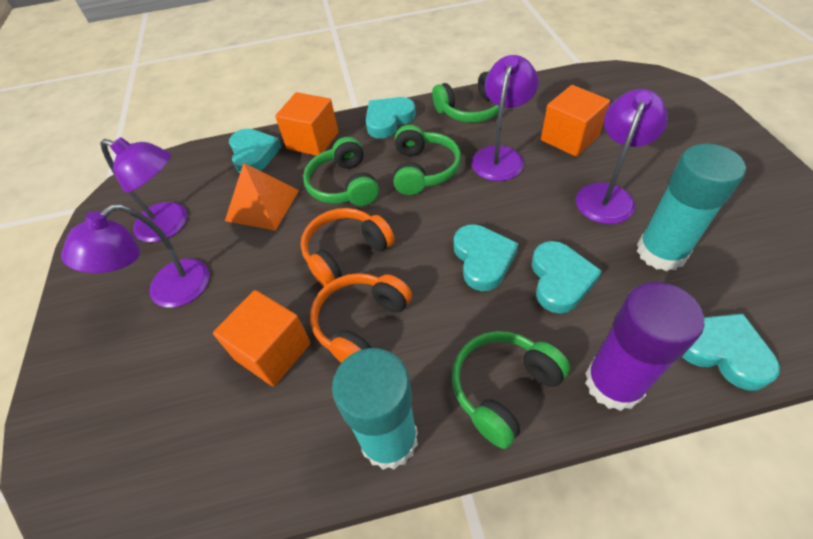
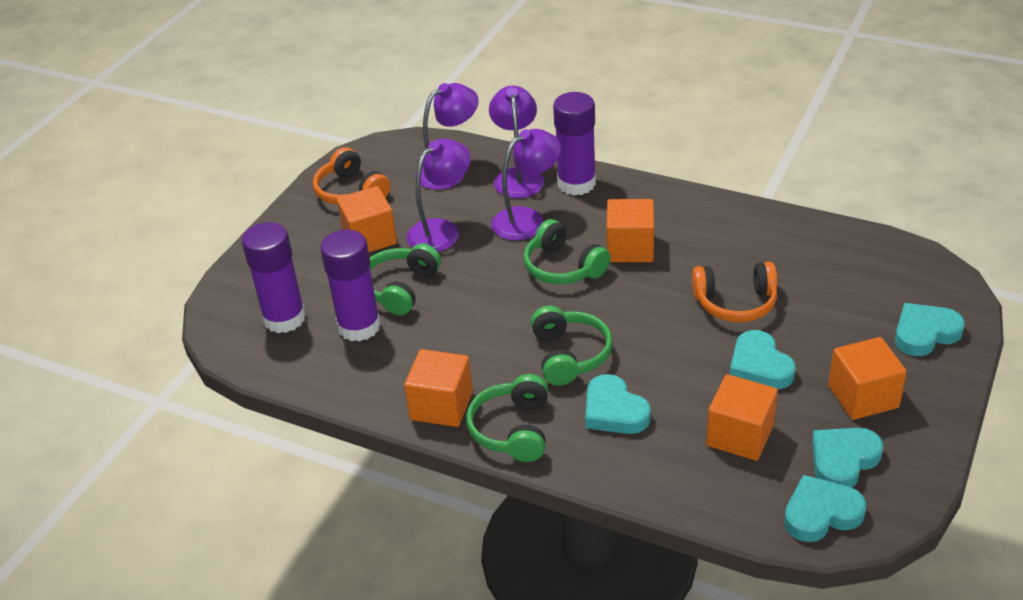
orange cube: 3 -> 5
orange pyramid: 1 -> 0
purple glue stick: 1 -> 3
turquoise glue stick: 2 -> 0

